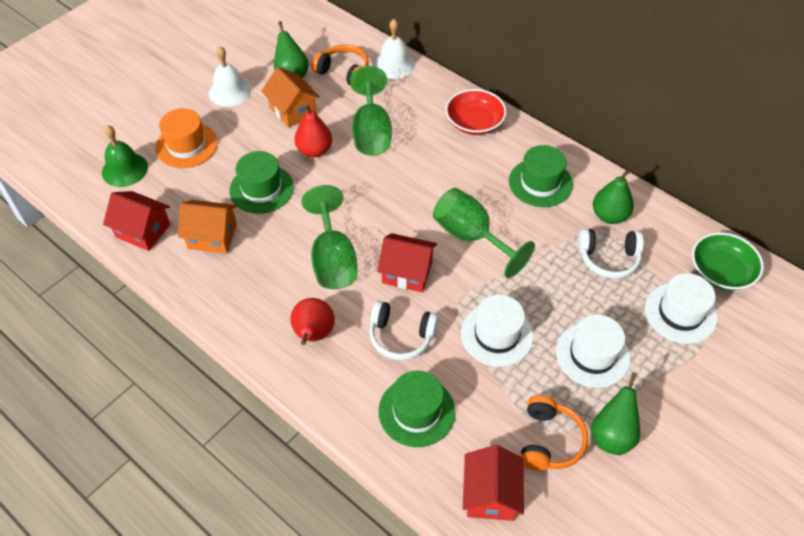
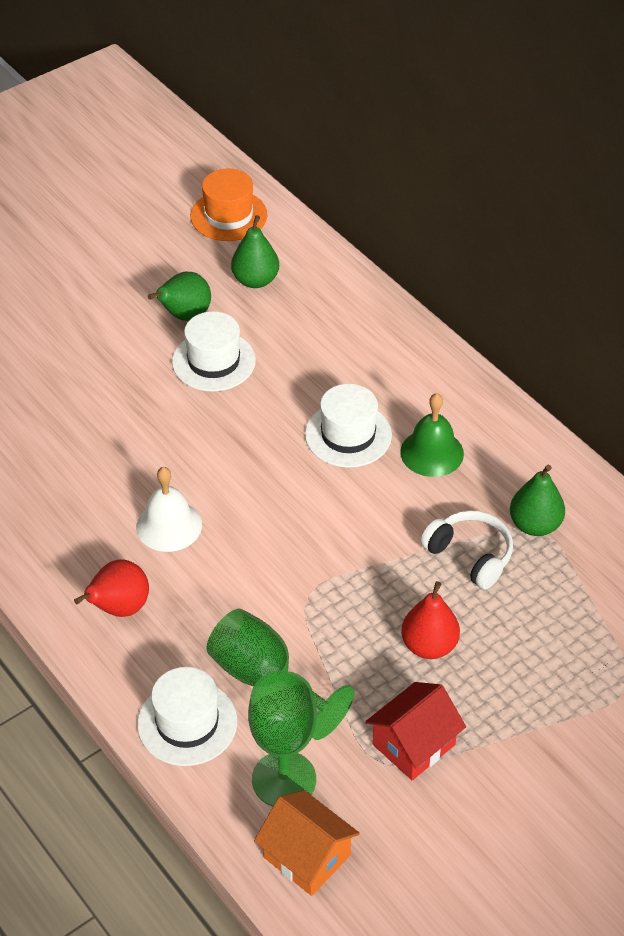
green bowl: 1 -> 0
green goblet: 3 -> 2
green hat: 3 -> 0
orange headphones: 2 -> 0
orange house: 2 -> 1
red bowl: 1 -> 0
red house: 3 -> 1
white bell: 2 -> 1
white headphones: 2 -> 1

